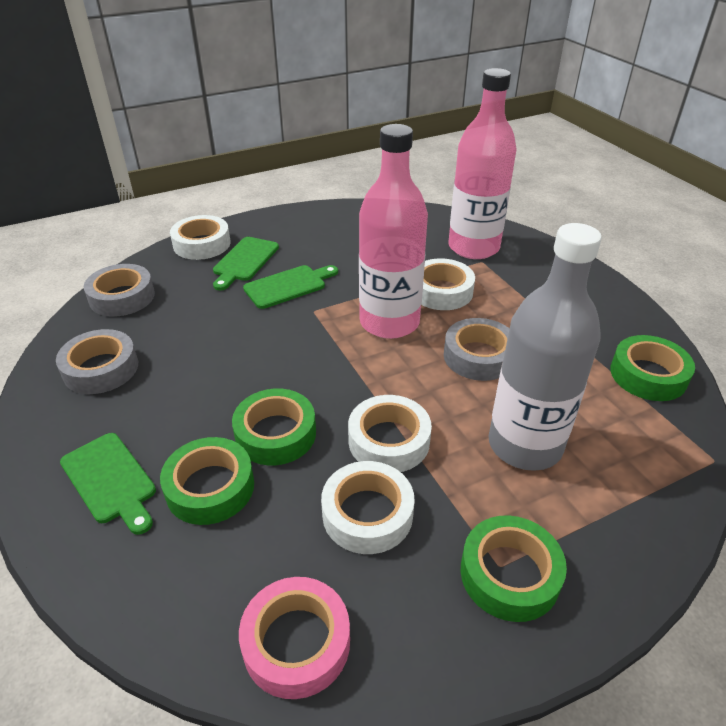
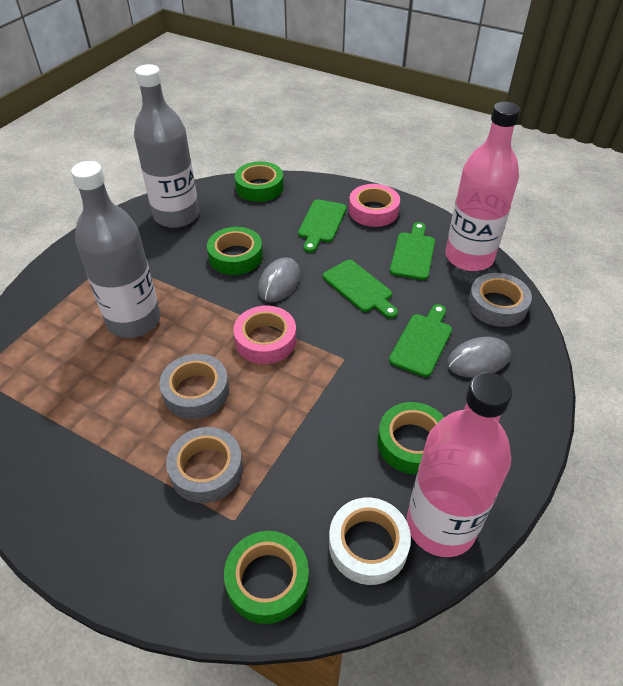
green cutting board: 3 -> 4
grey bottle: 1 -> 2
grey mouse: 0 -> 2
pink tape: 1 -> 2
white tape: 4 -> 1

